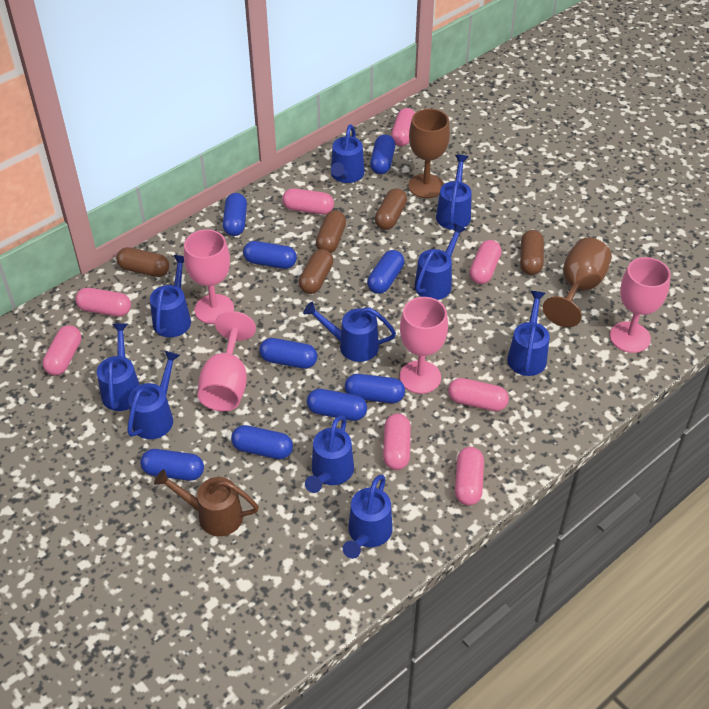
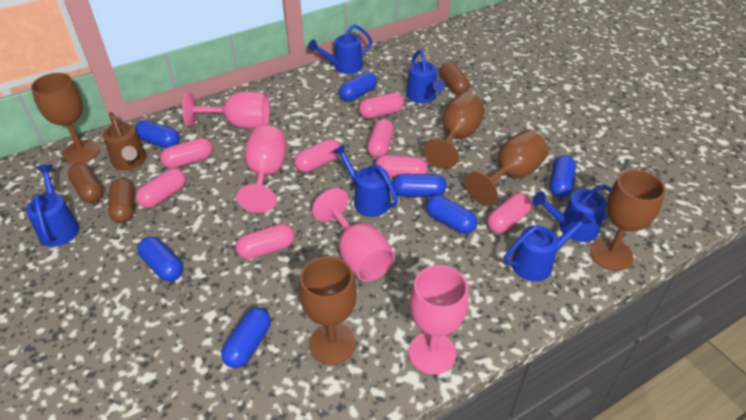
blue capsule: 9 -> 7
blue watering can: 10 -> 6
brown capsule: 5 -> 3
brown goblet: 2 -> 5

